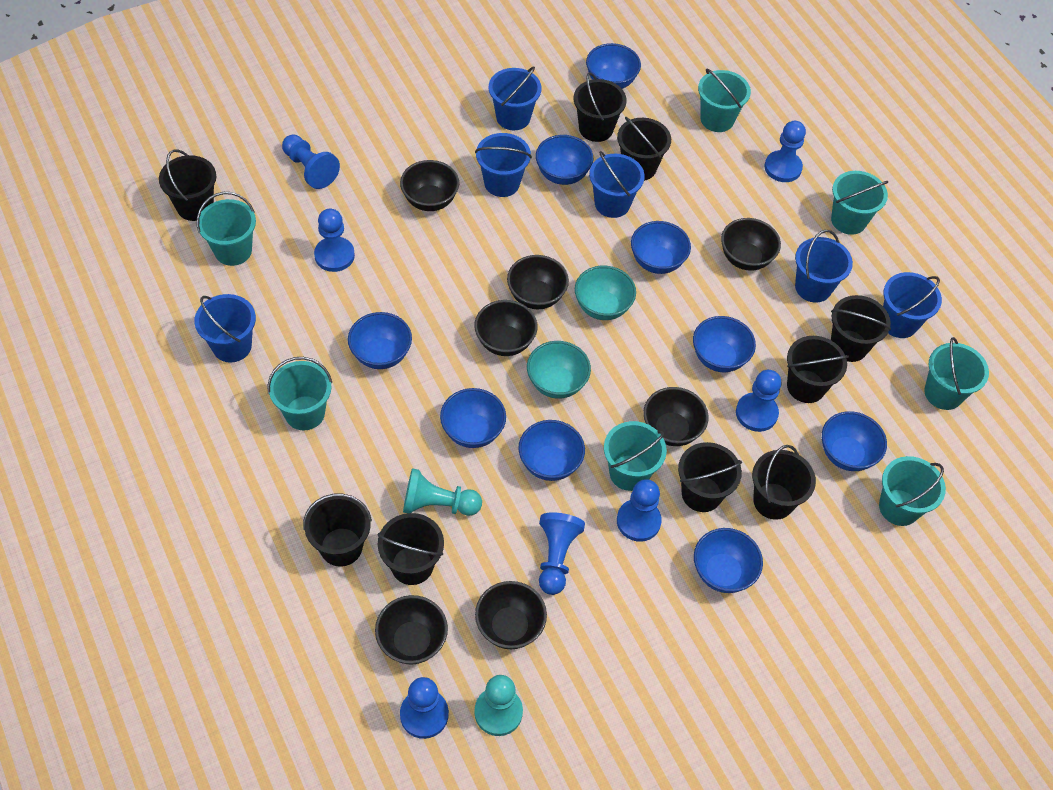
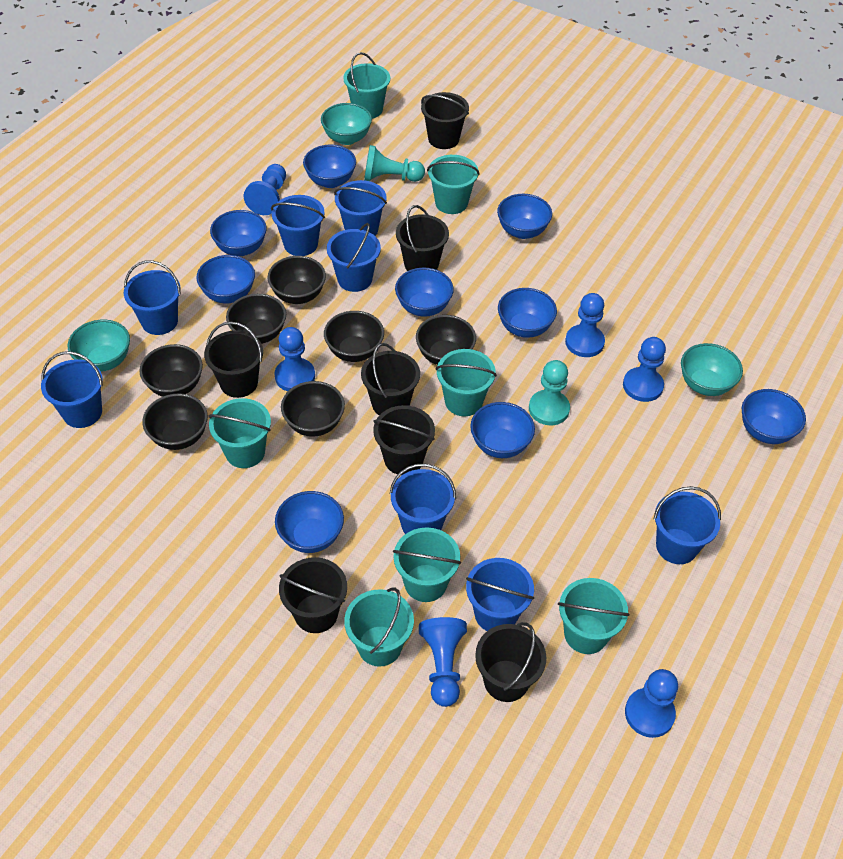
black bucket: 9 -> 7
blue bucket: 6 -> 8
blue pawn: 7 -> 6
turquoise bowl: 2 -> 3

